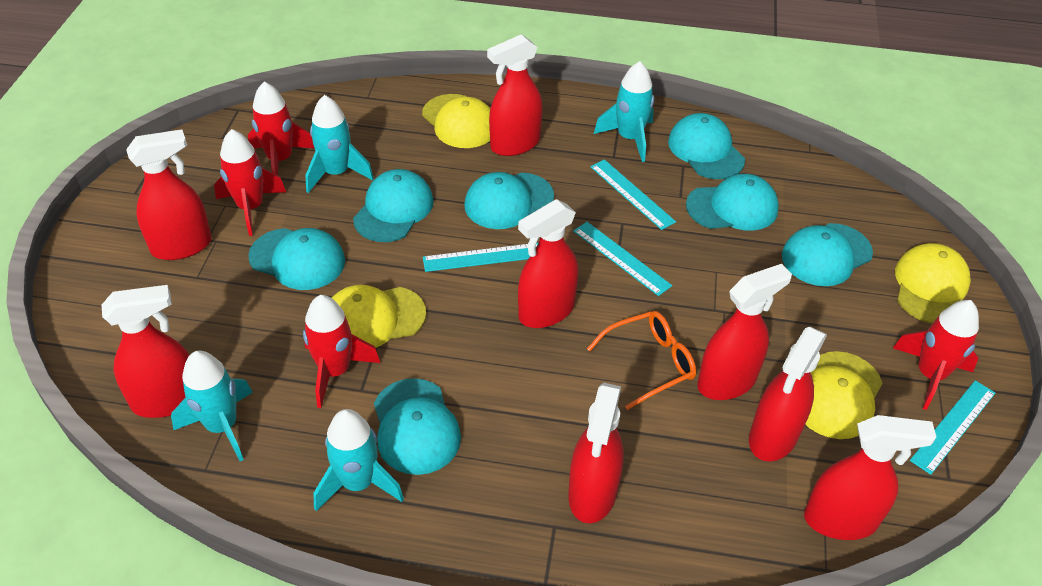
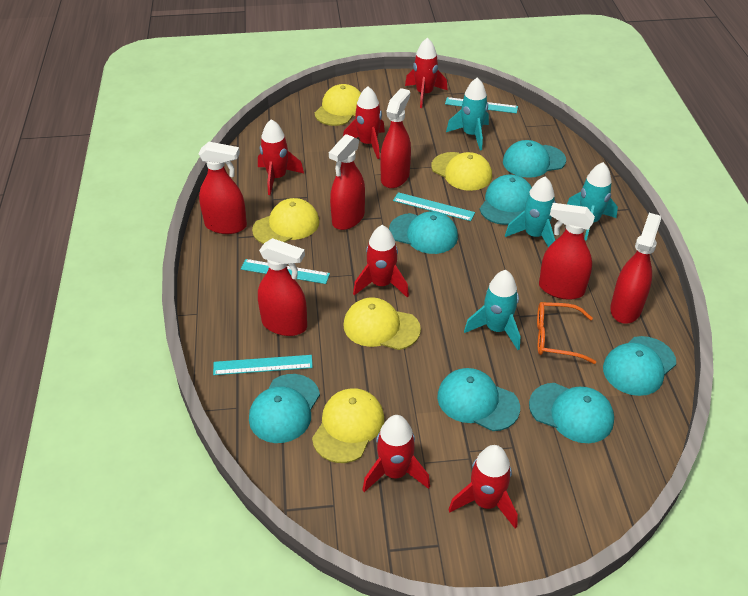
red rocket: 4 -> 6
red spray bottle: 8 -> 6
yellow cap: 4 -> 5

